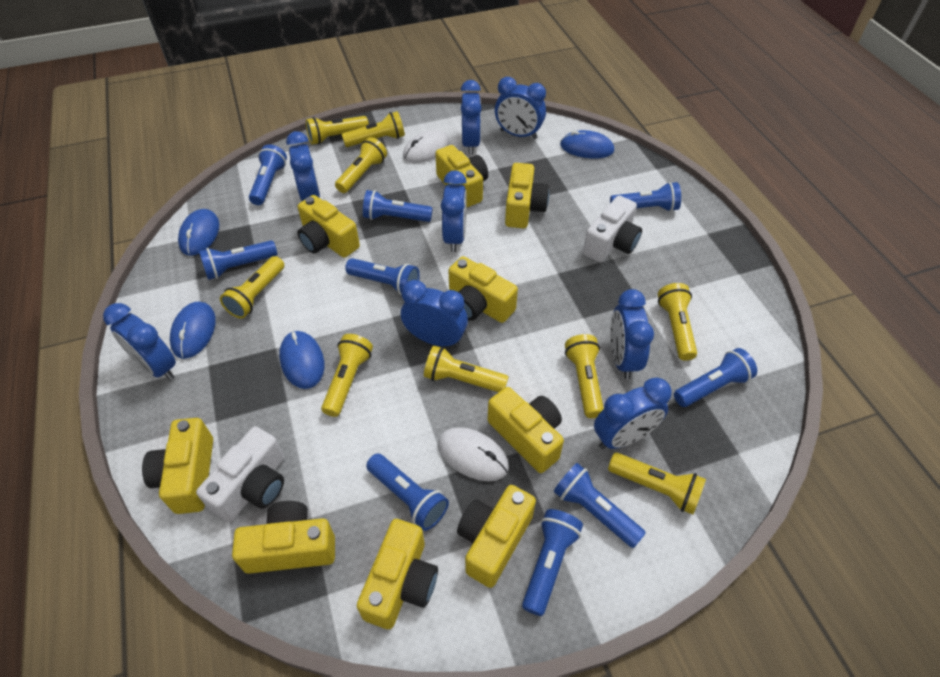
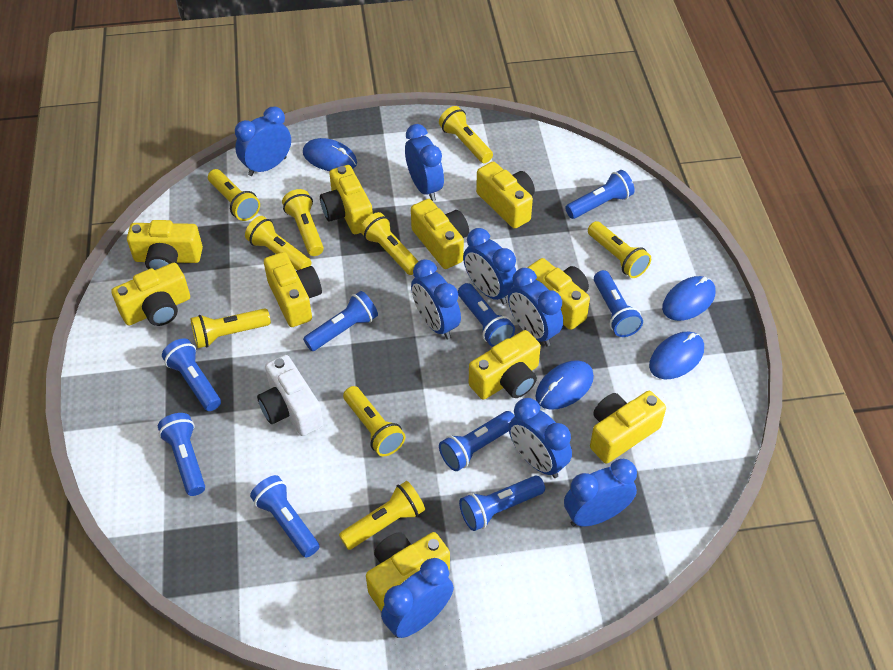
white camera: 2 -> 1
white mouse: 2 -> 0
yellow camera: 9 -> 10

